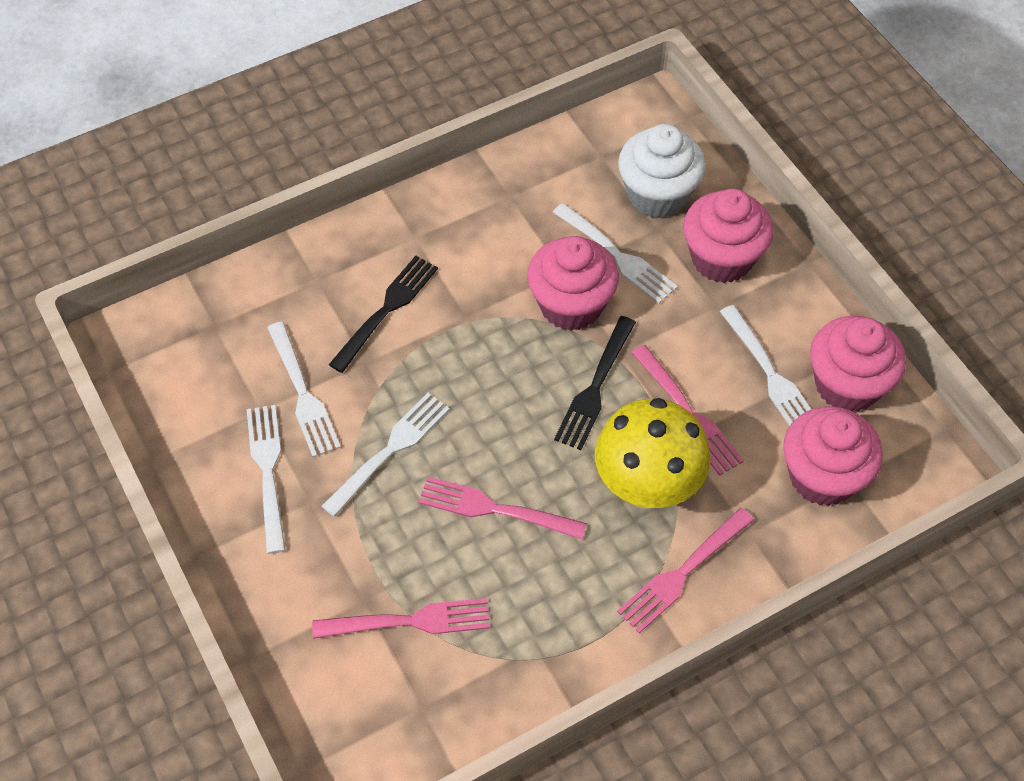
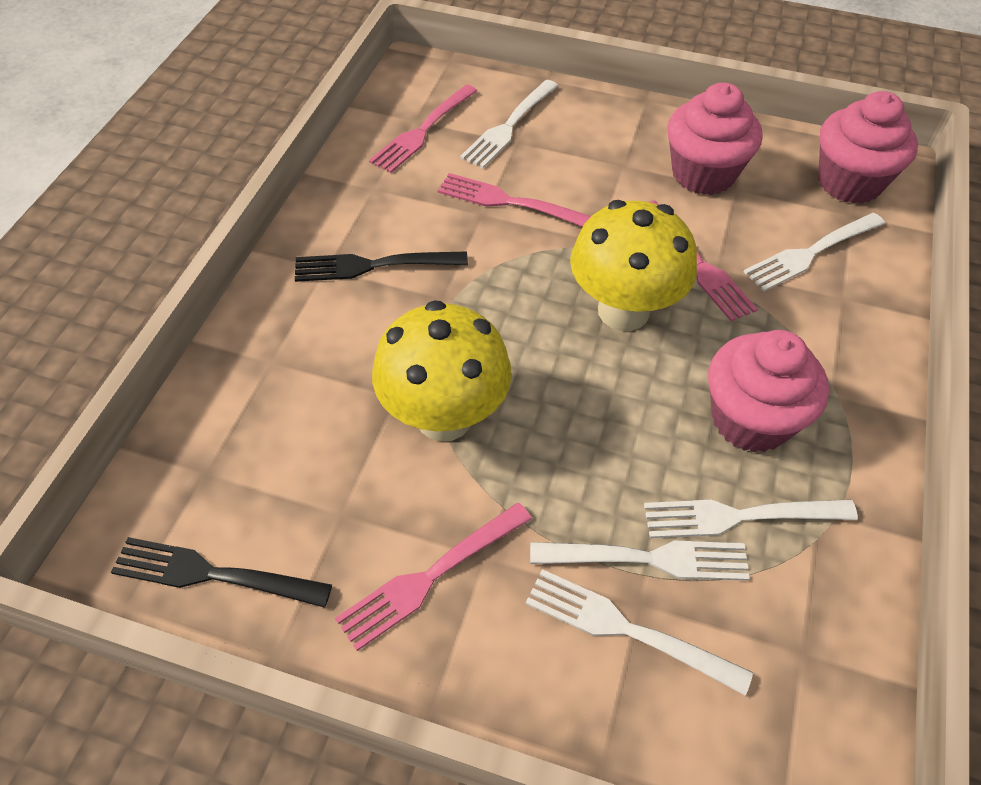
pink cupcake: 4 -> 3
white cupcake: 1 -> 0
yellow mushroom: 1 -> 2

